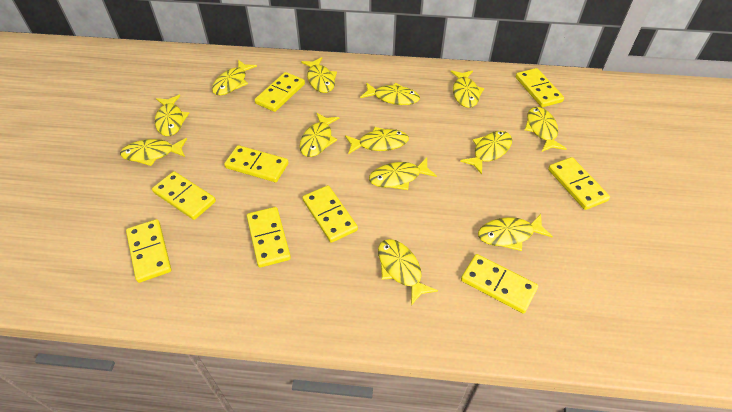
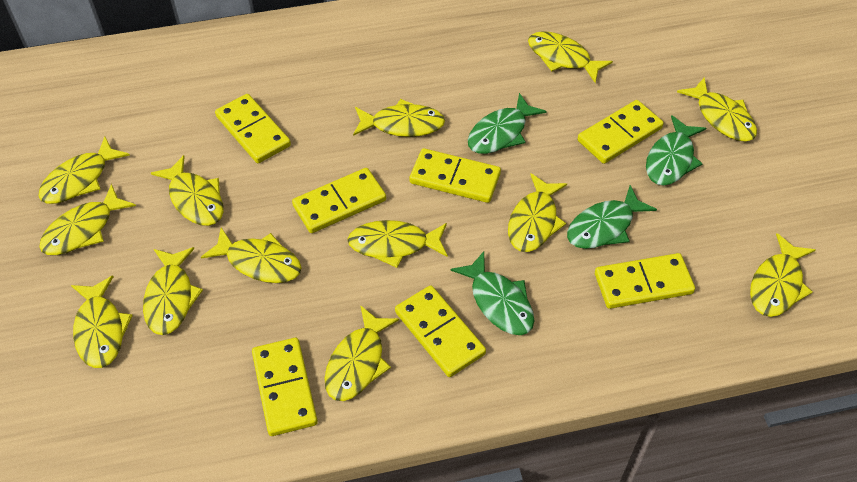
green fish: 0 -> 4
yellow domino: 9 -> 7

